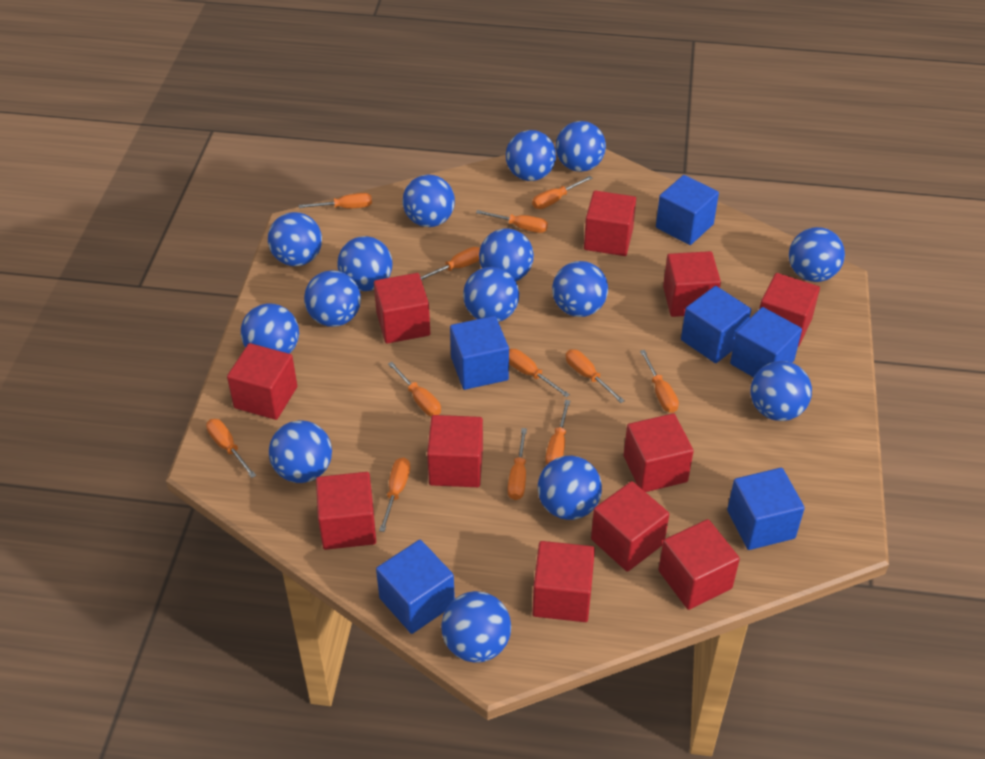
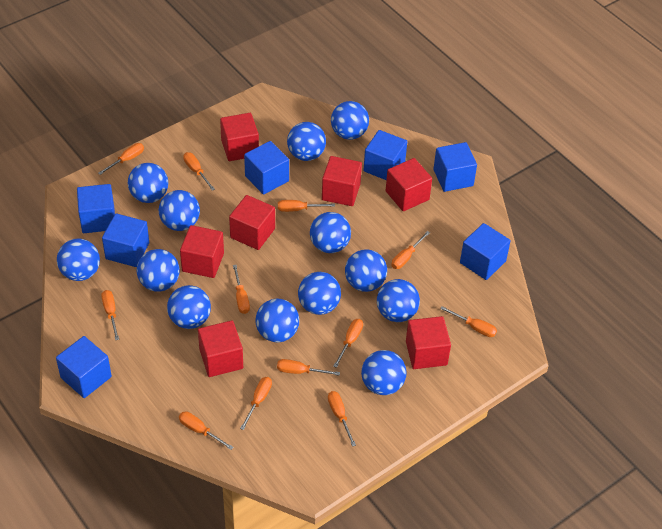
blue ball: 15 -> 13
blue cube: 6 -> 7
red cube: 11 -> 7

